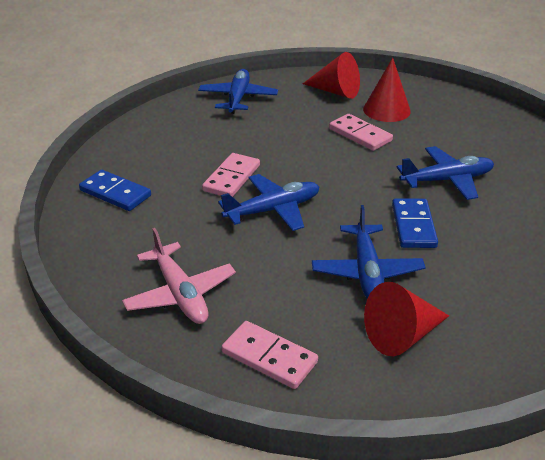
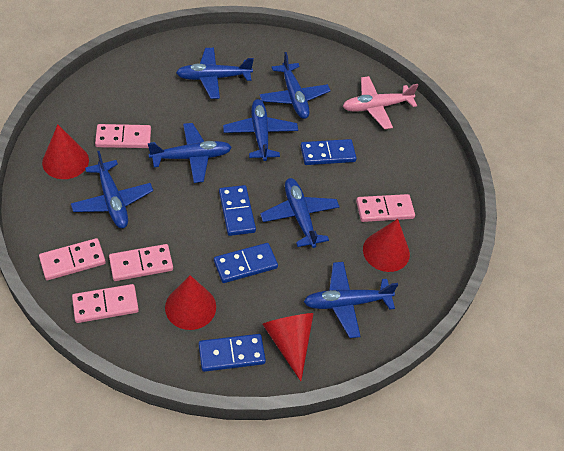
blue domino: 2 -> 4
blue plane: 4 -> 7
pink domino: 3 -> 5
red cone: 3 -> 4

